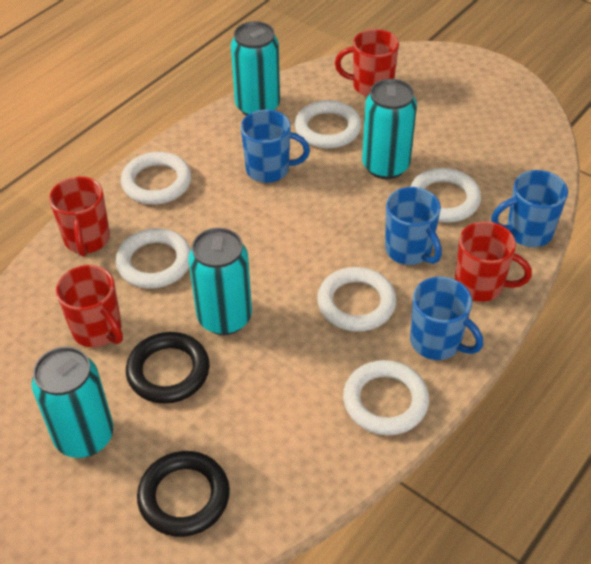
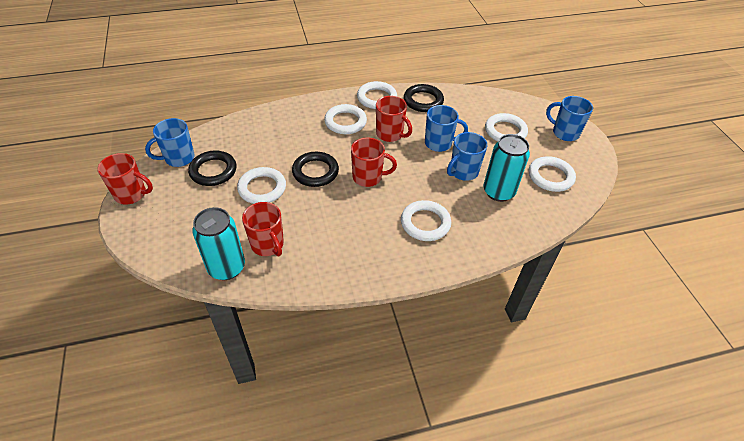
black ring: 2 -> 3
turquoise can: 4 -> 2

